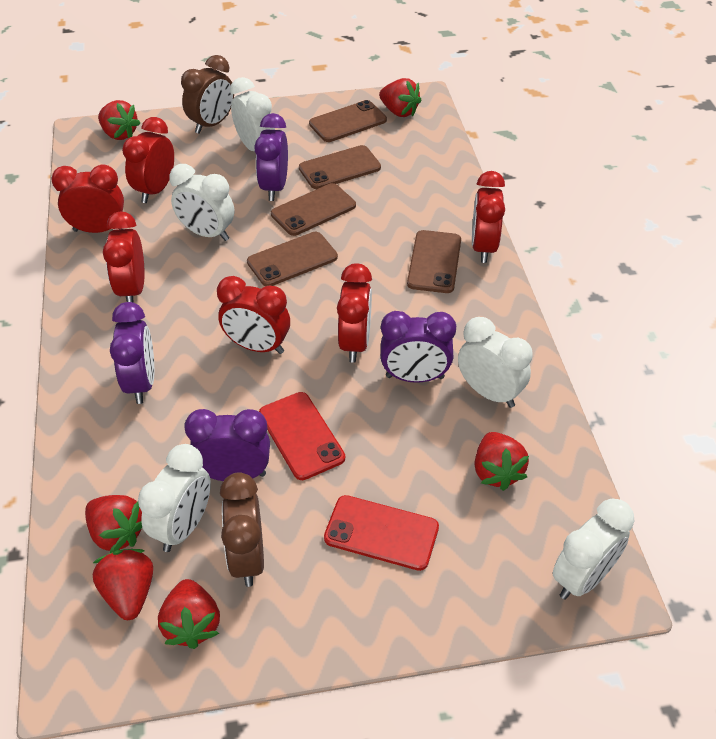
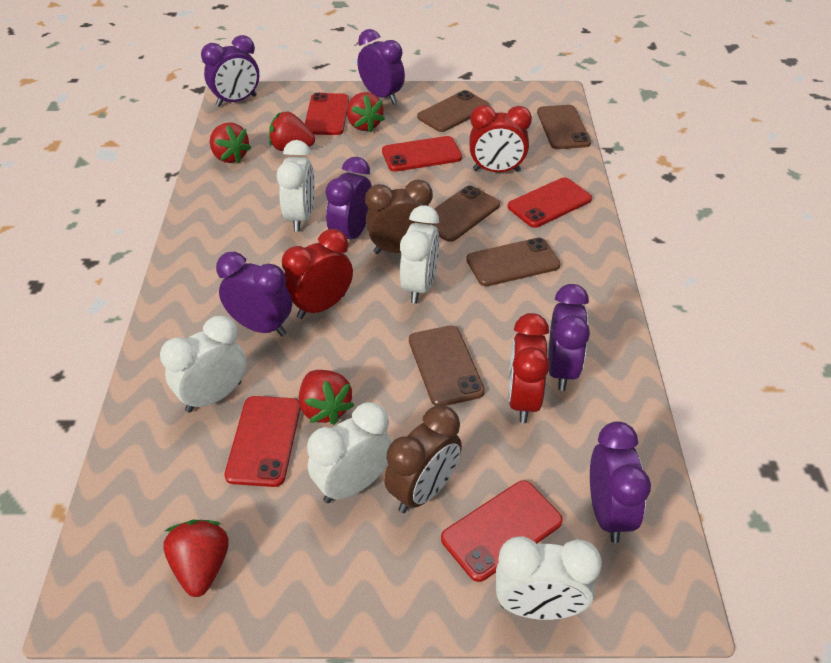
purple clock: 4 -> 6
red clock: 6 -> 3
red phone: 2 -> 5
red strawberry: 6 -> 5

